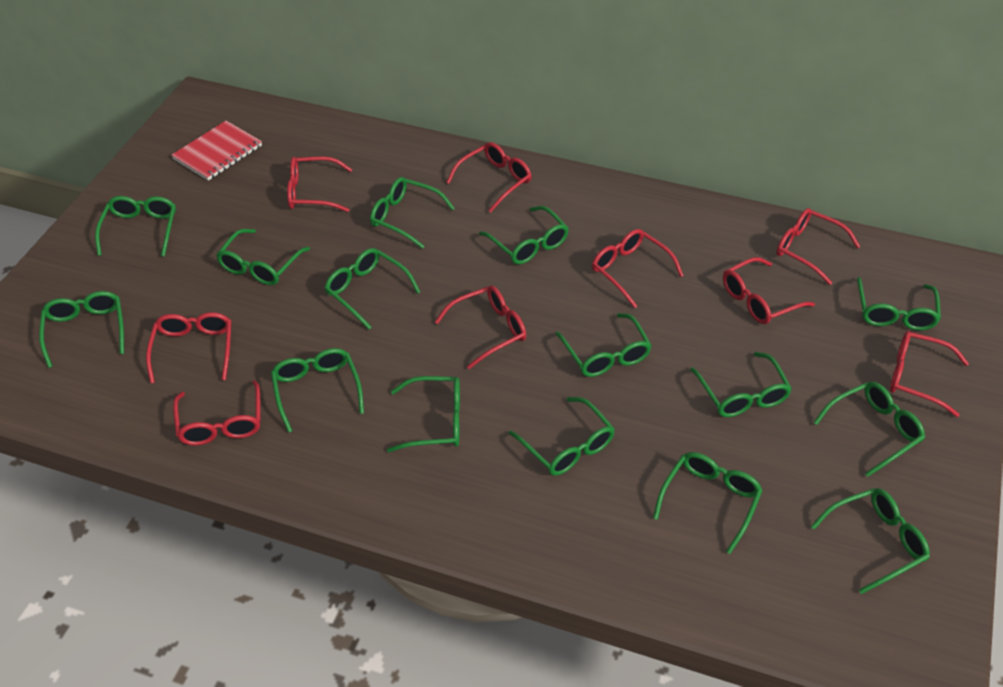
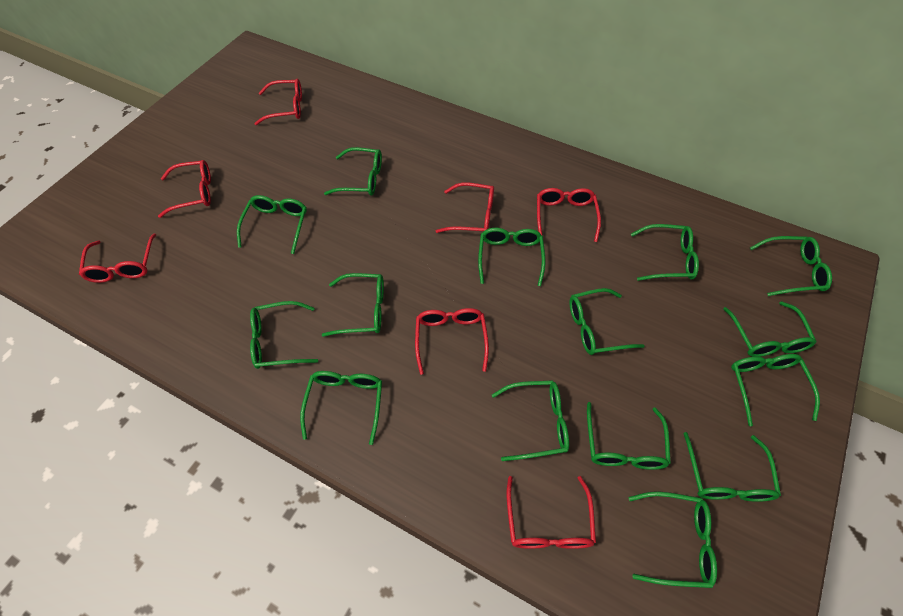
red glasses: 9 -> 7
red notebook: 1 -> 0

